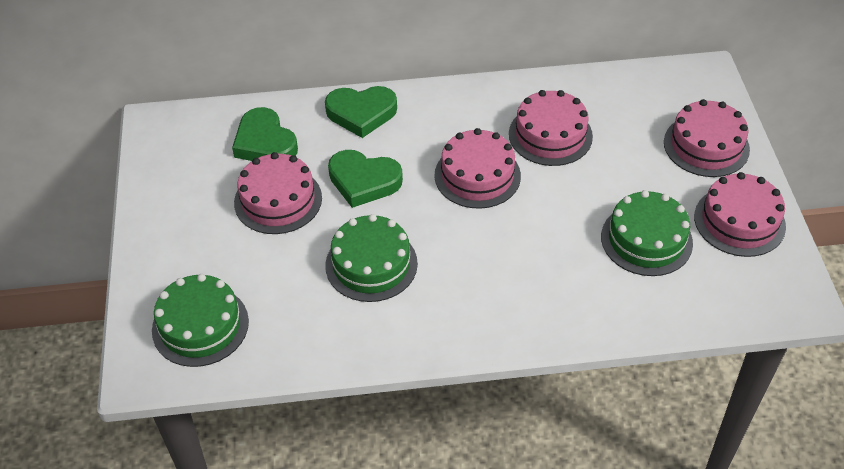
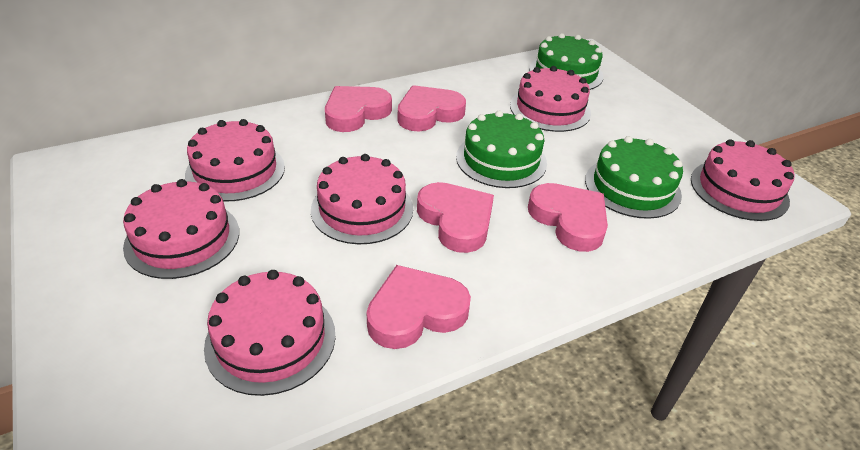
green heart: 3 -> 0
pink cake: 5 -> 6
pink heart: 0 -> 5

